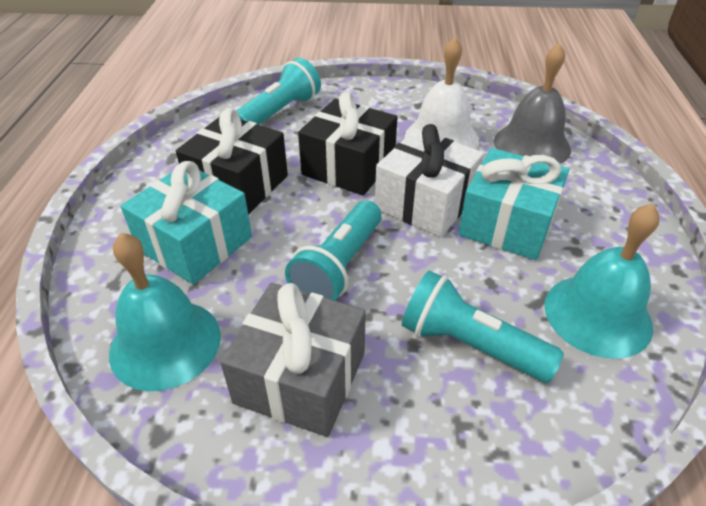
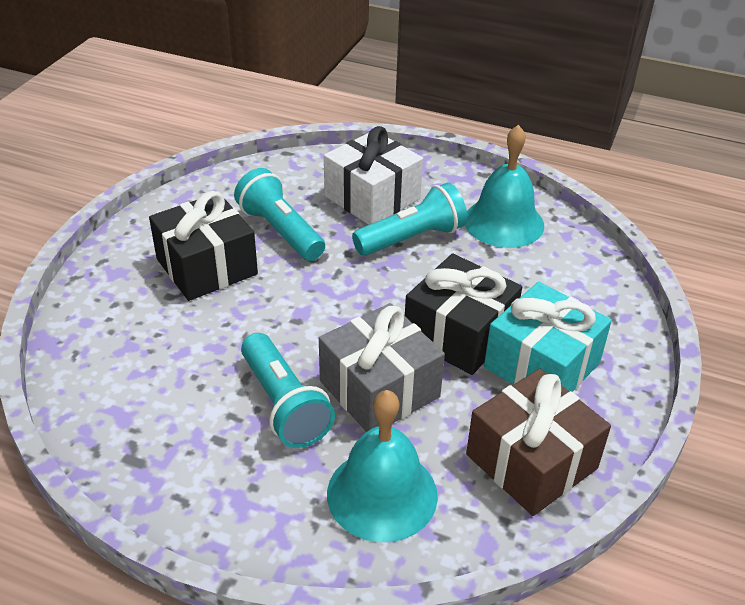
brown gift: 0 -> 1
grey bell: 1 -> 0
turquoise gift: 2 -> 1
white bell: 1 -> 0

